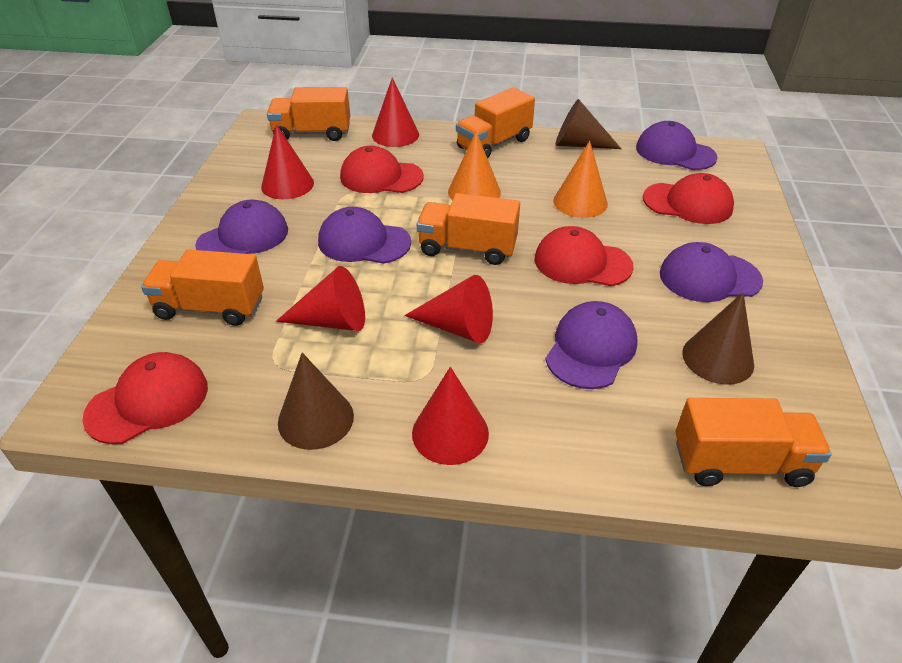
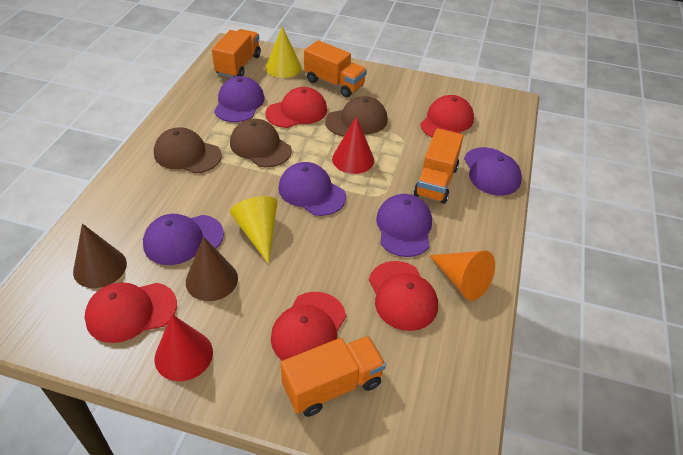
brown cap: 0 -> 3
brown cone: 3 -> 2
orange cone: 2 -> 1
orange truck: 5 -> 4
red cap: 4 -> 5
red cone: 5 -> 2
yellow cone: 0 -> 2

